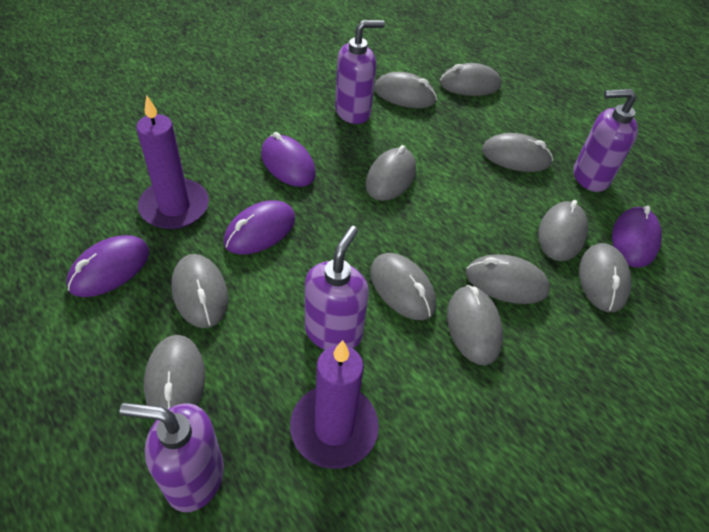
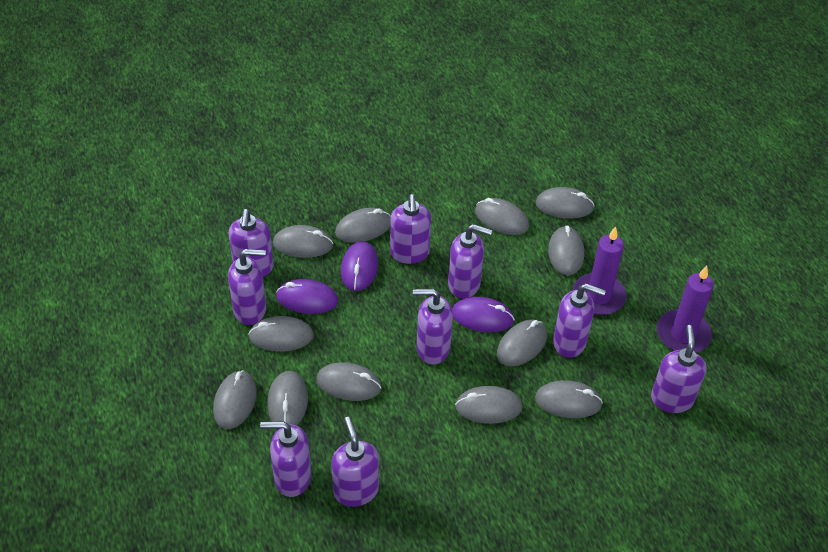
grey mouse: 11 -> 12
purple mouse: 4 -> 3
purple soap dispenser: 4 -> 9

